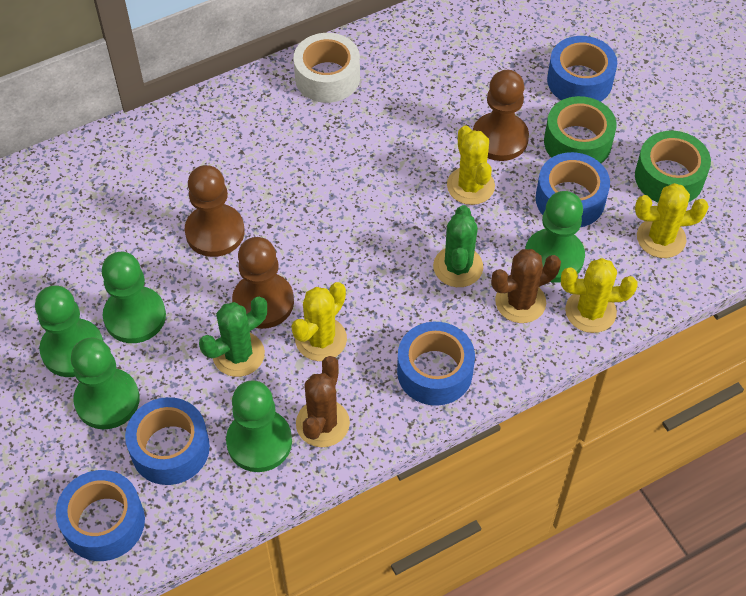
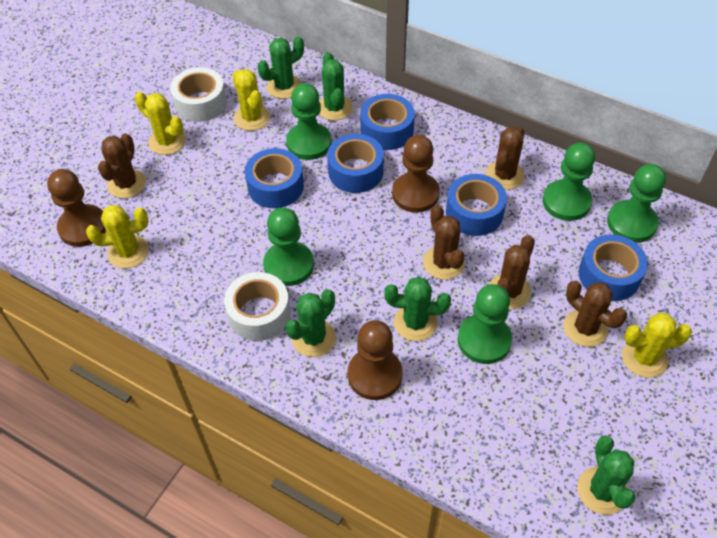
brown cactus: 2 -> 5
green cactus: 2 -> 5
green tape: 2 -> 0
white tape: 1 -> 2

